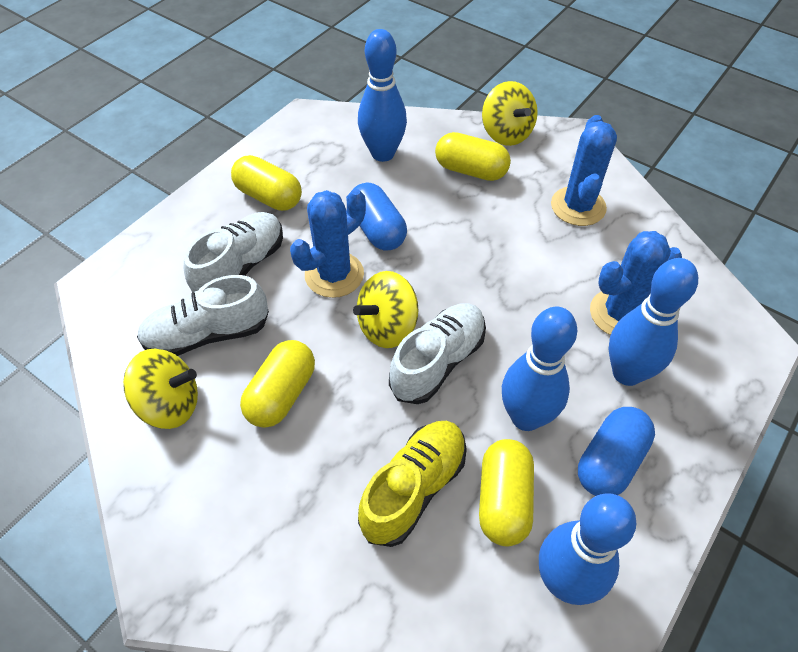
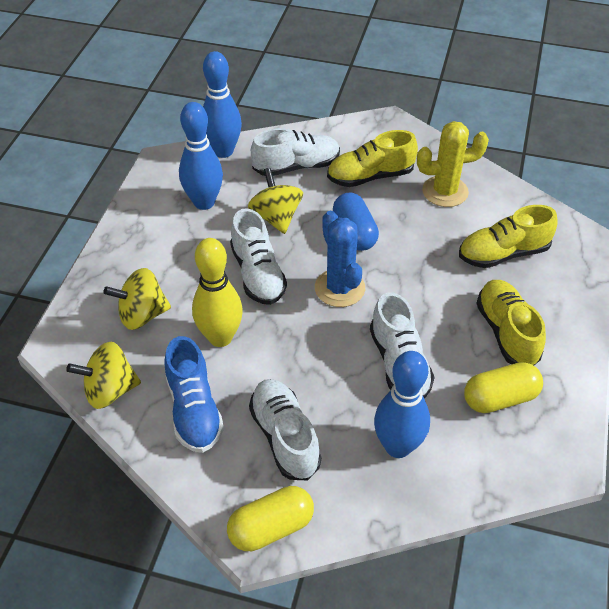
blue bowling pin: 4 -> 3
blue cactus: 3 -> 1
blue capsule: 2 -> 1
blue shoe: 0 -> 1
white shoe: 3 -> 4
yellow bowling pin: 0 -> 1
yellow cactus: 0 -> 1
yellow capsule: 4 -> 2
yellow shoe: 1 -> 3

